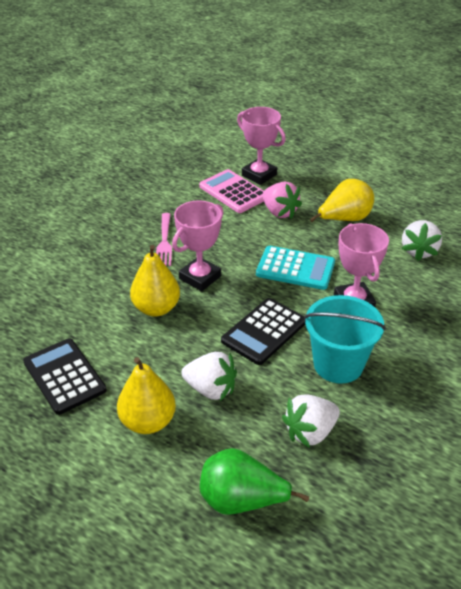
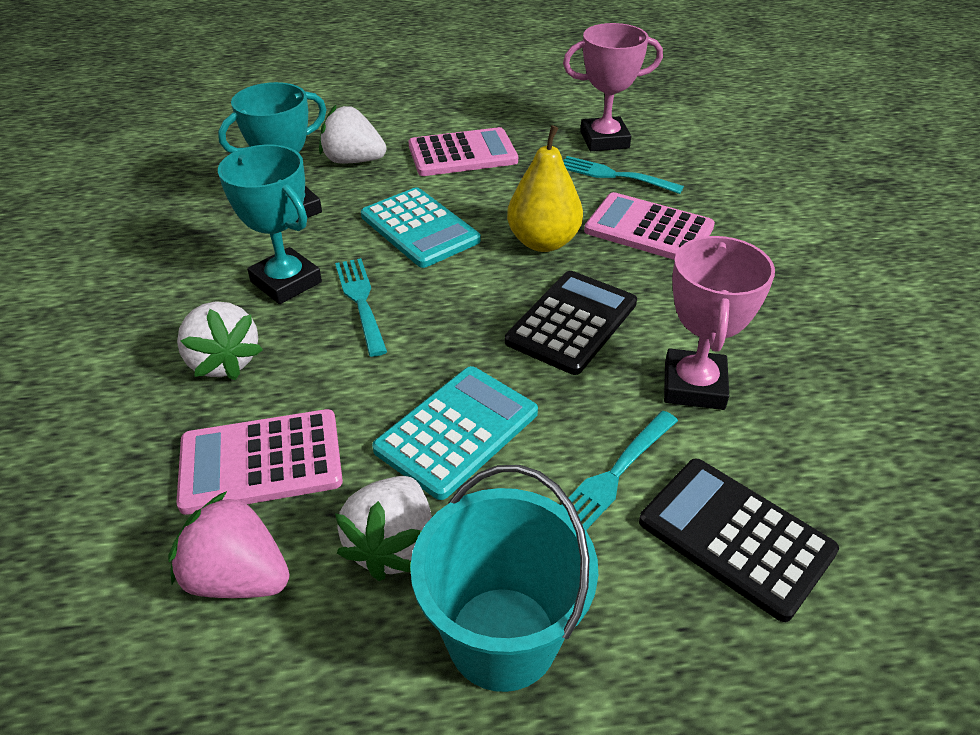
green pear: 1 -> 0
pink calculator: 1 -> 3
pink fork: 1 -> 0
pink trophy: 3 -> 2
turquoise calculator: 1 -> 2
turquoise fork: 0 -> 3
turquoise trophy: 0 -> 2
yellow pear: 3 -> 1

